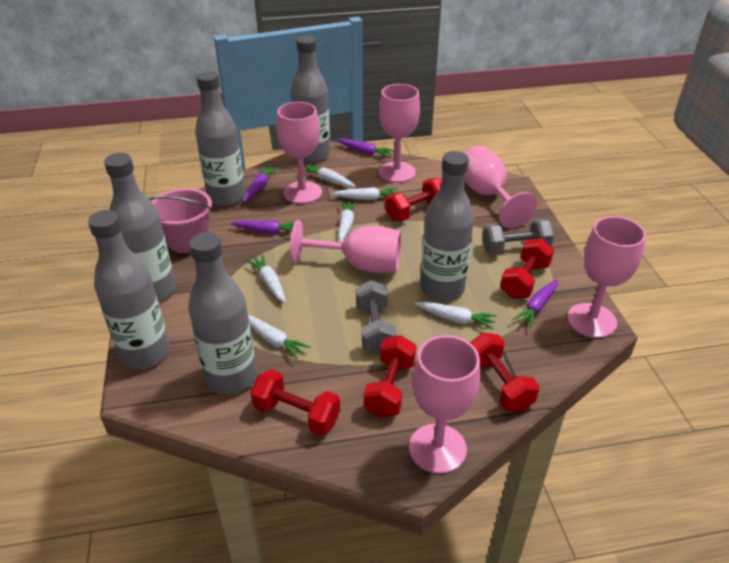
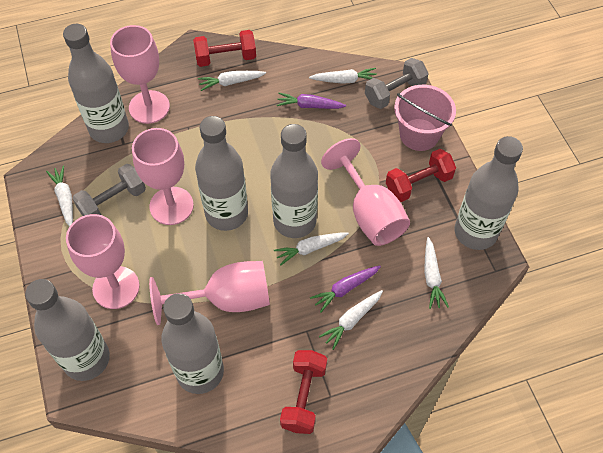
pink goblet: 6 -> 5
purple carrot: 4 -> 2
red dumbbell: 5 -> 3

